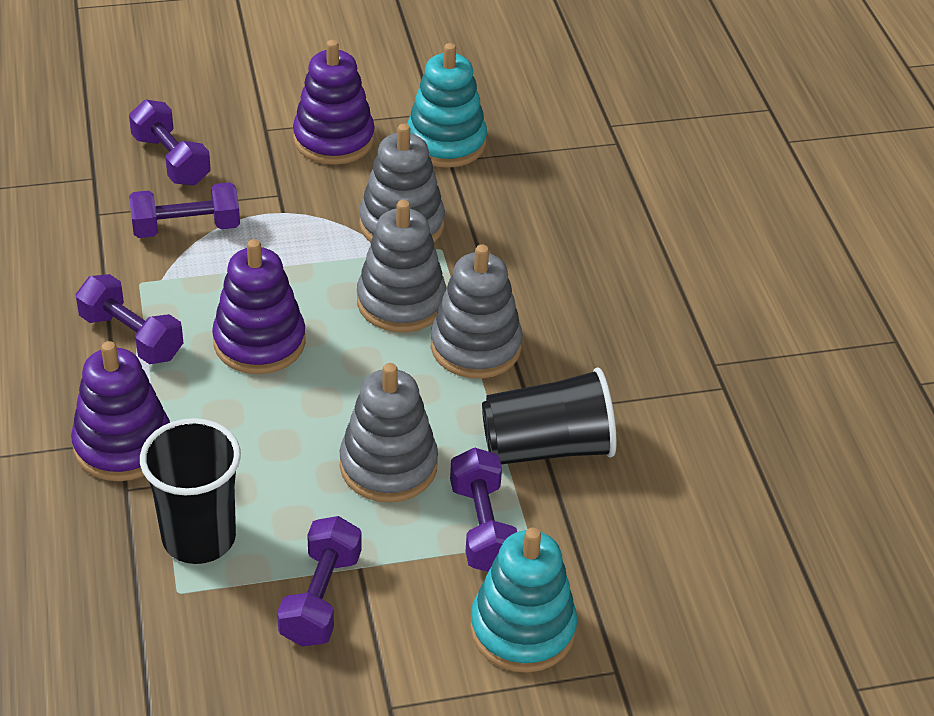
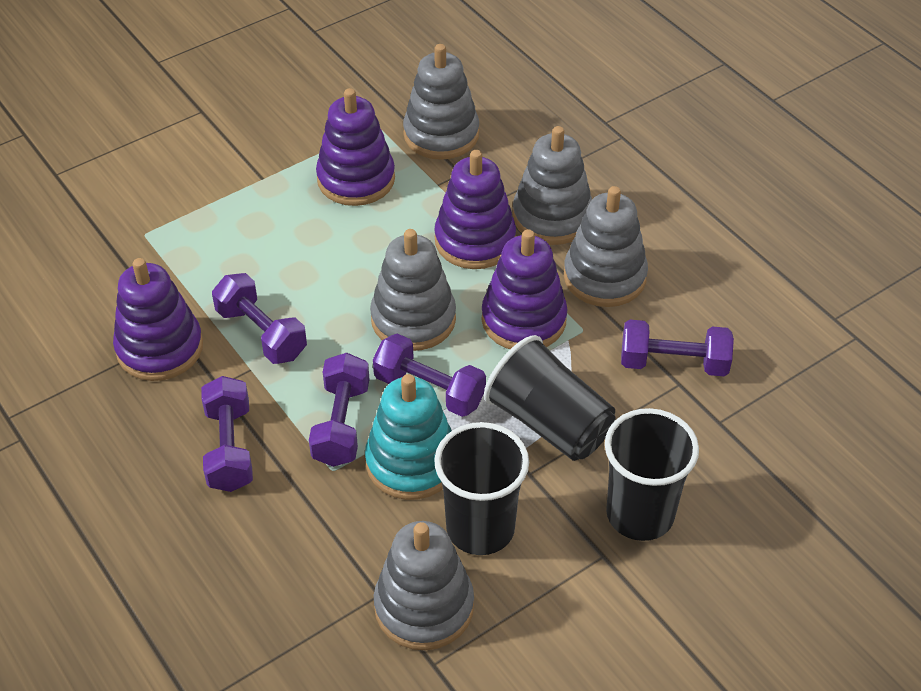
black cup: 2 -> 3
grey stacking toy: 4 -> 5
purple stacking toy: 3 -> 4
turquoise stacking toy: 2 -> 1

